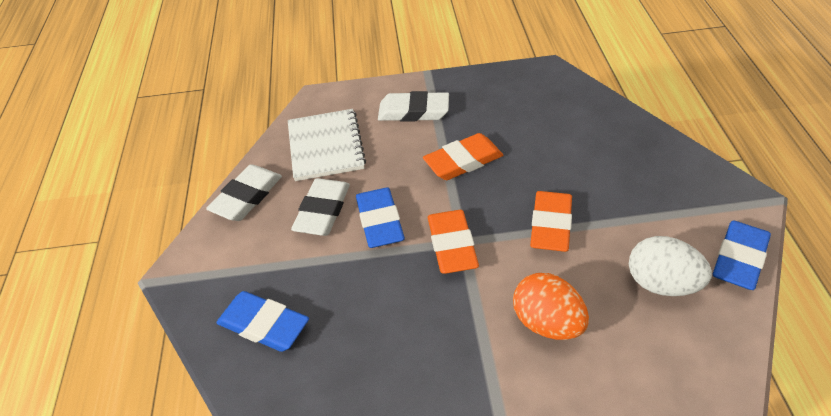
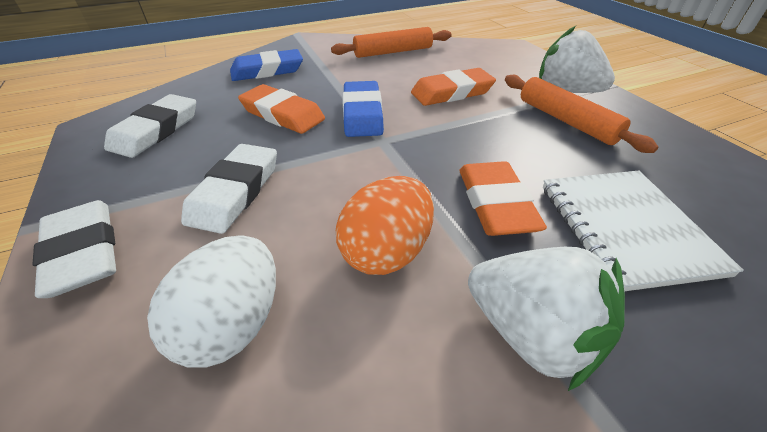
blue eraser: 3 -> 2
orange rolling pin: 0 -> 2
white strawberry: 0 -> 2

